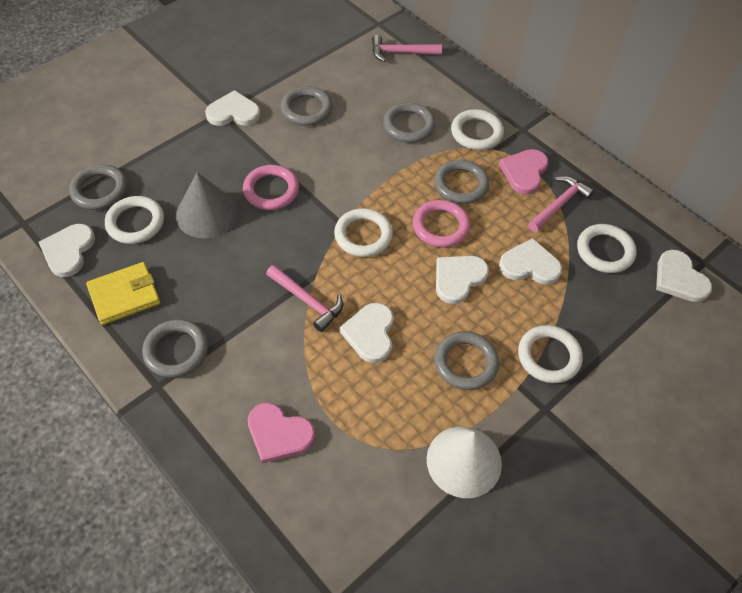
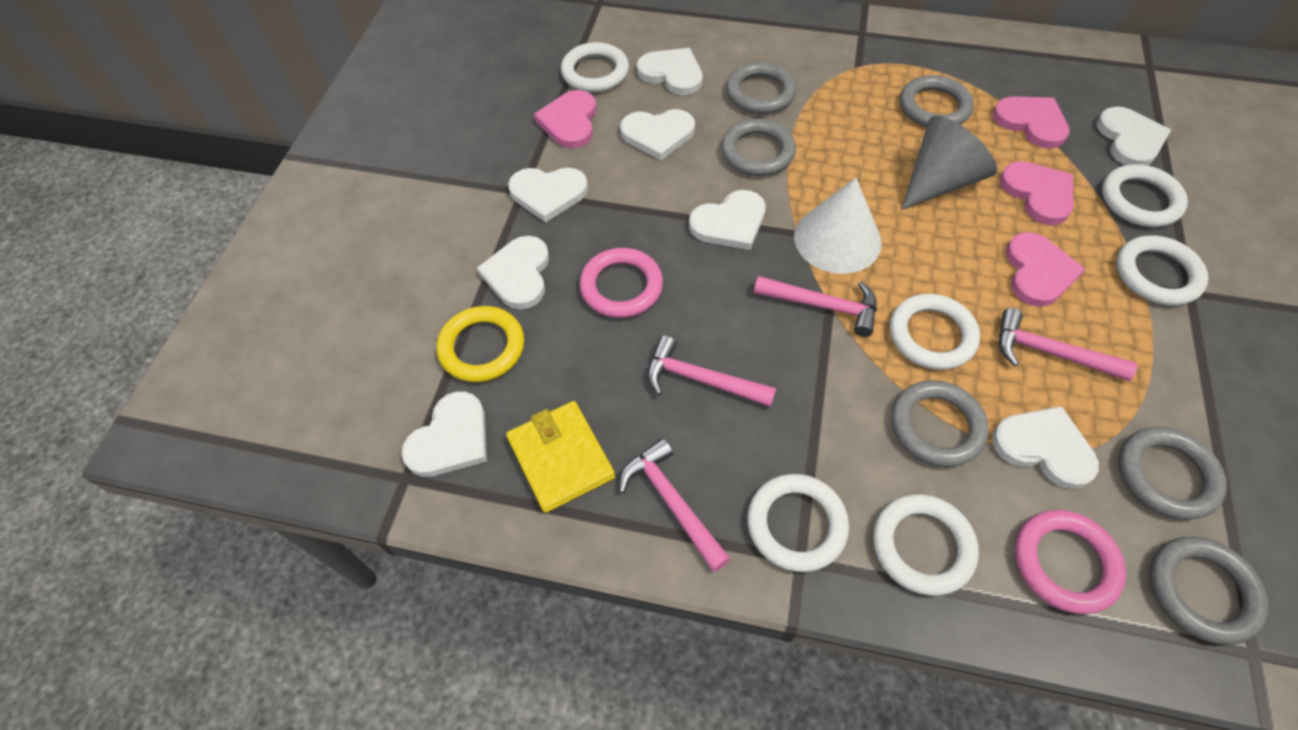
pink hammer: 3 -> 4
pink heart: 2 -> 4
white heart: 6 -> 8
white ring: 5 -> 6
yellow ring: 0 -> 1

